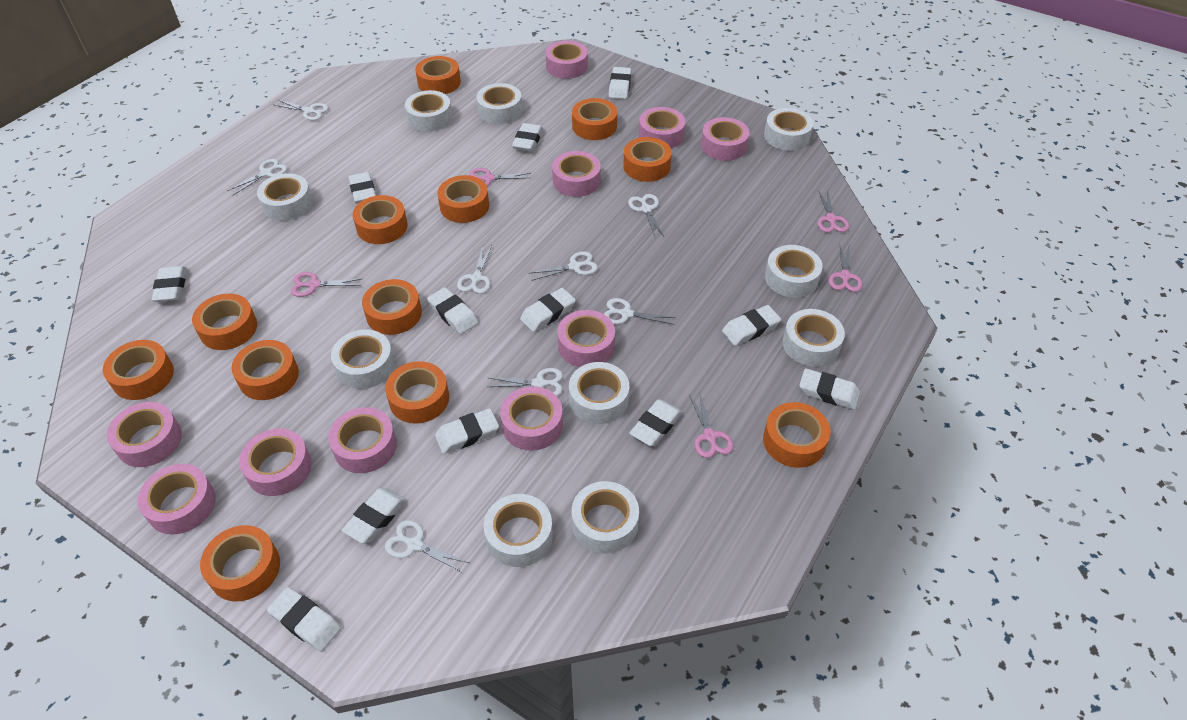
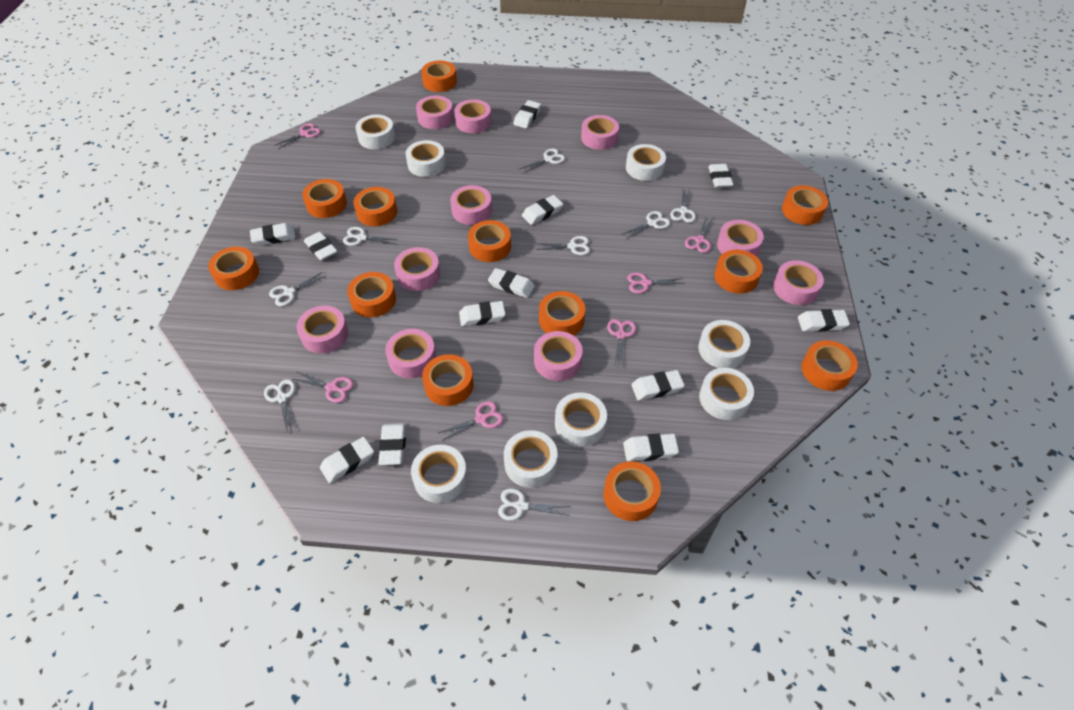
pink scissors: 5 -> 6
white tape: 10 -> 8

